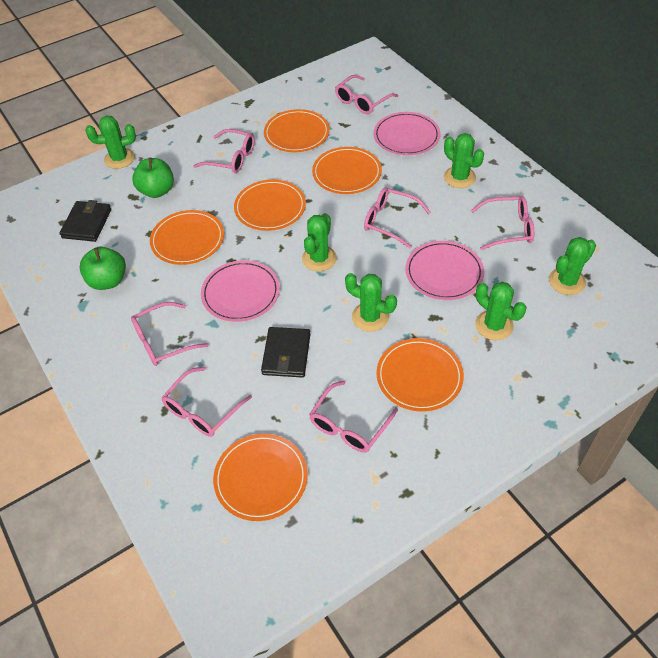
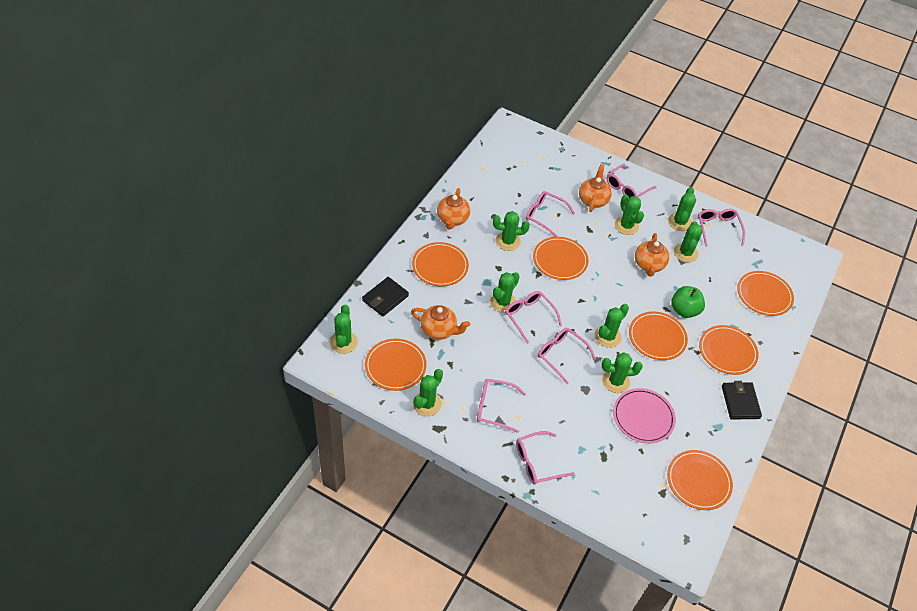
green apple: 2 -> 1
green cactus: 6 -> 9
orange plate: 6 -> 7
orange teapot: 0 -> 4
pink plate: 3 -> 1

